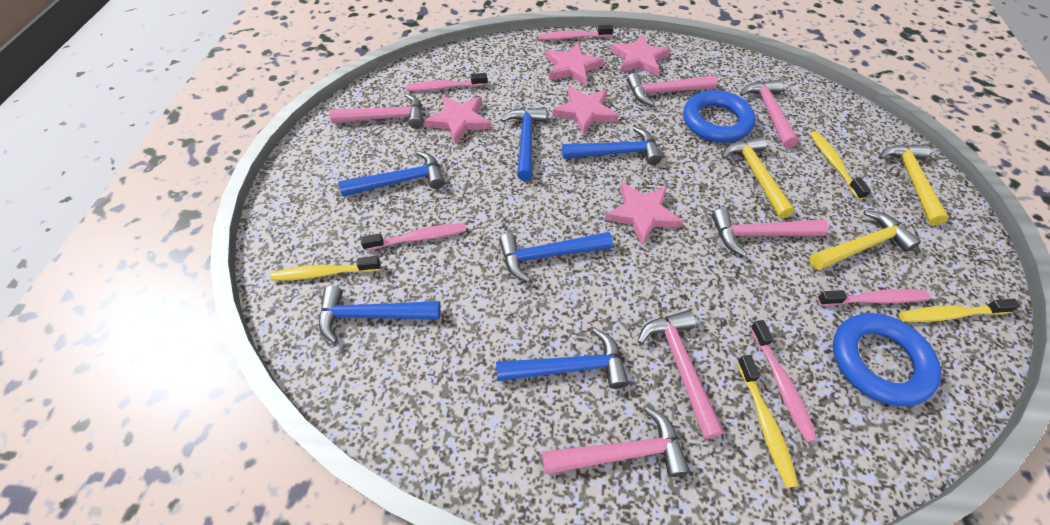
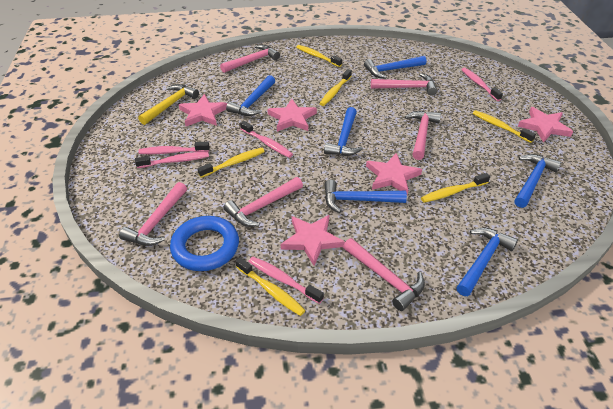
blue ring: 2 -> 1
yellow hammer: 3 -> 1
yellow toothbrush: 4 -> 6

